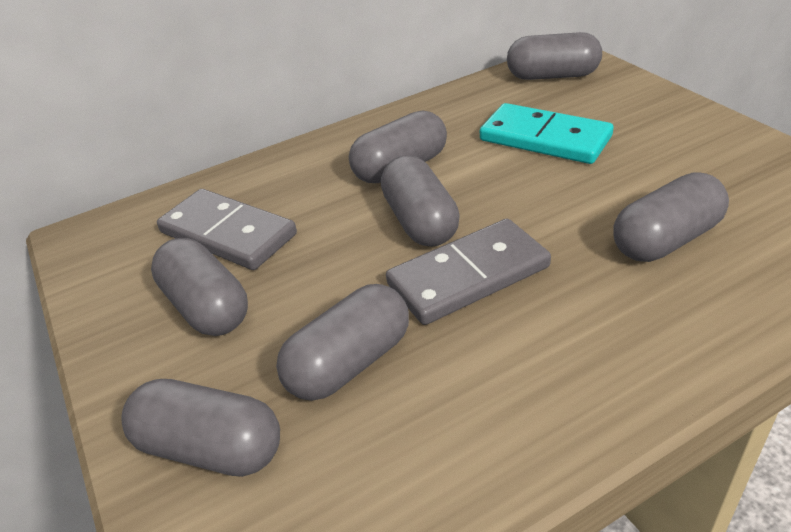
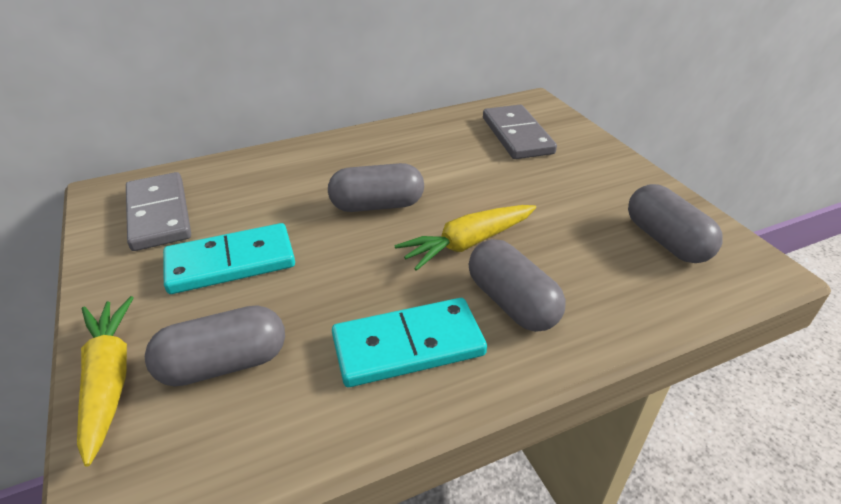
grey capsule: 7 -> 4
turquoise domino: 1 -> 2
yellow carrot: 0 -> 2

